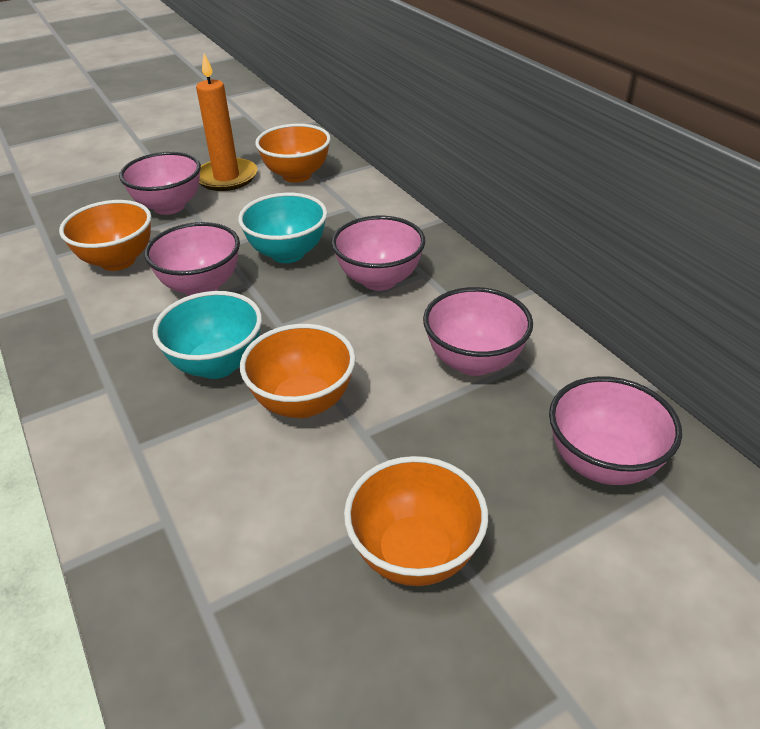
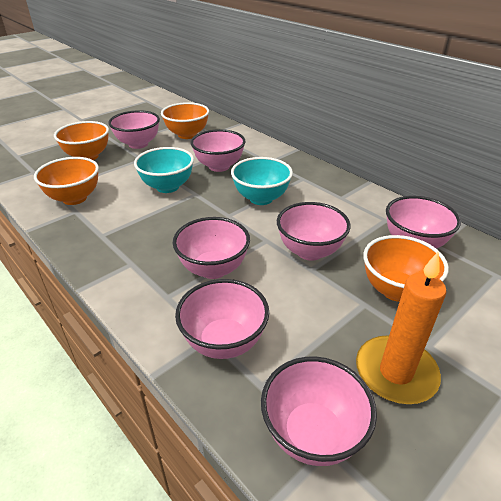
pink bowl: 5 -> 7

